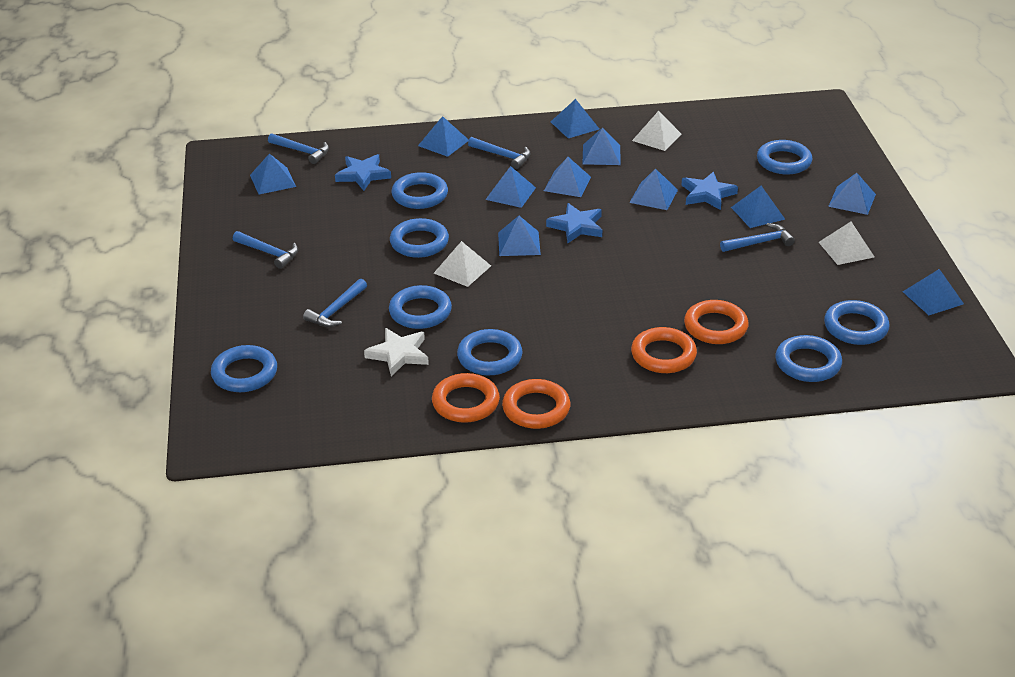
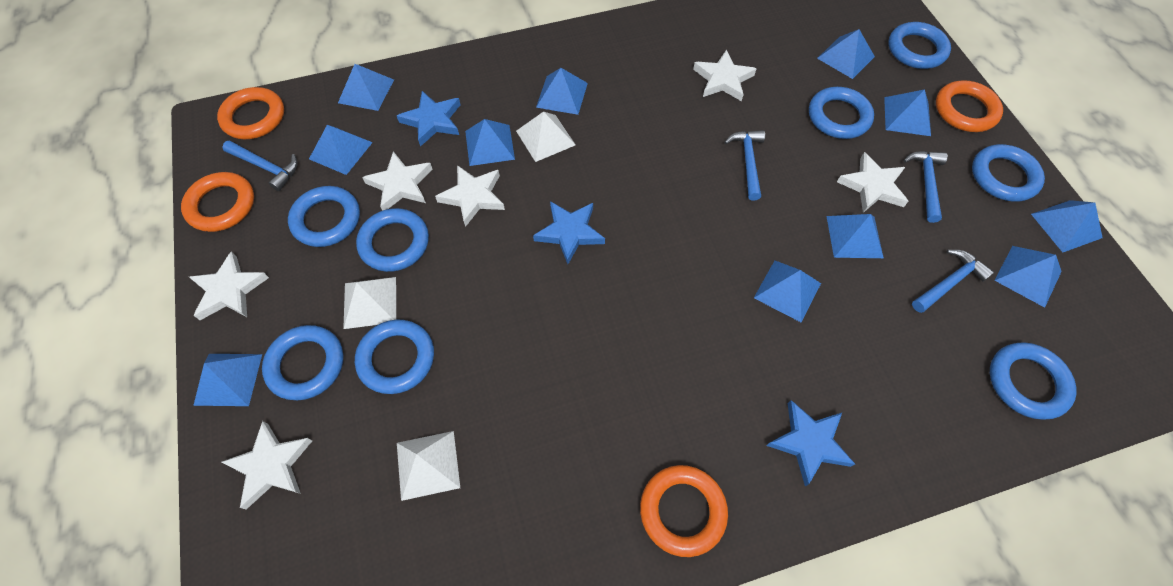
blue hammer: 5 -> 4
white star: 1 -> 6

